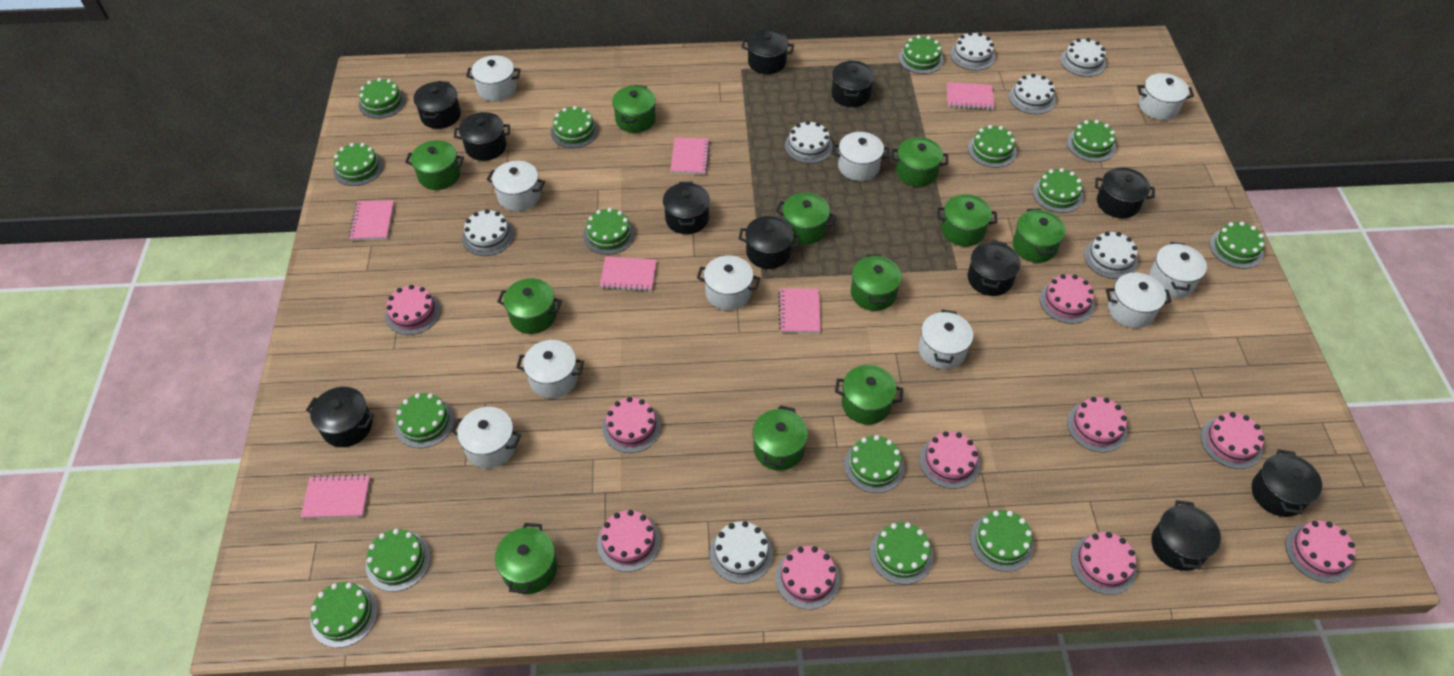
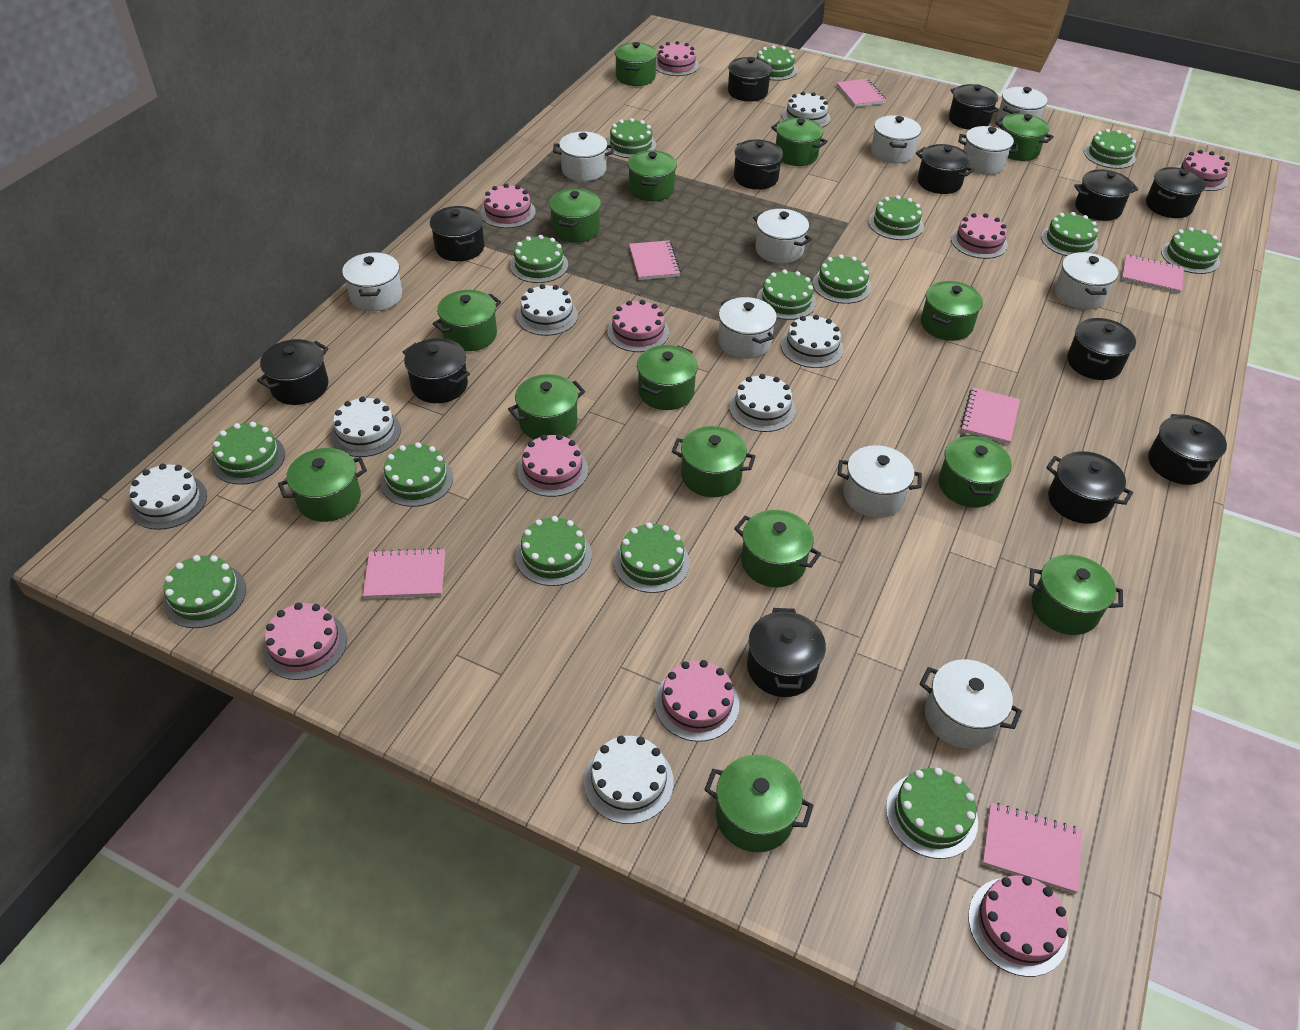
black pot: 11 -> 13
green pot: 11 -> 15
pink cake: 10 -> 9

